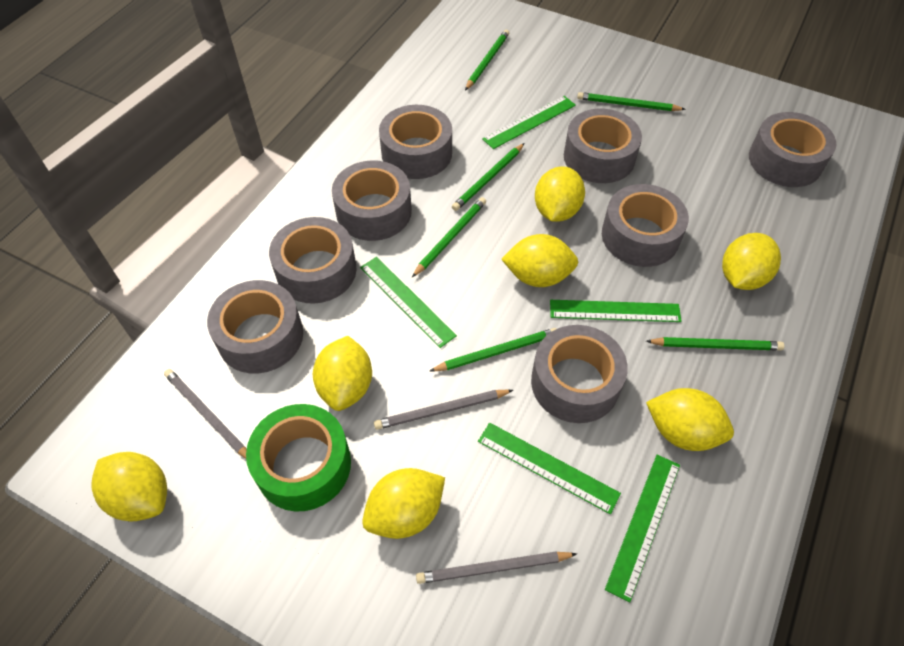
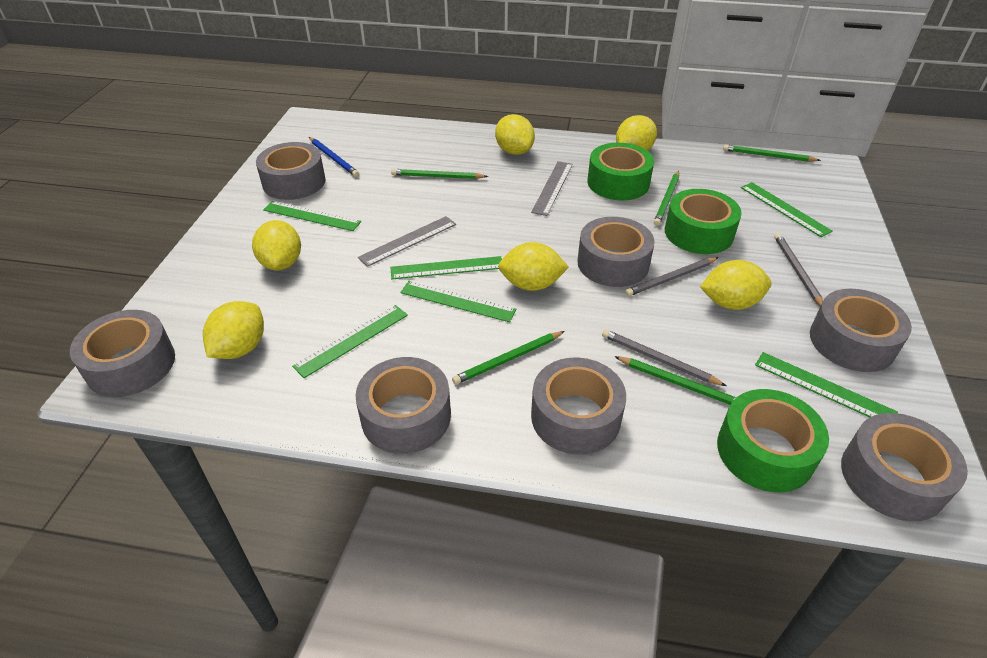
blue pencil: 0 -> 1
green pencil: 6 -> 5
green ruler: 5 -> 6
green tape: 1 -> 3
grey ruler: 0 -> 2
grey tape: 8 -> 7
yellow lemon: 7 -> 6

